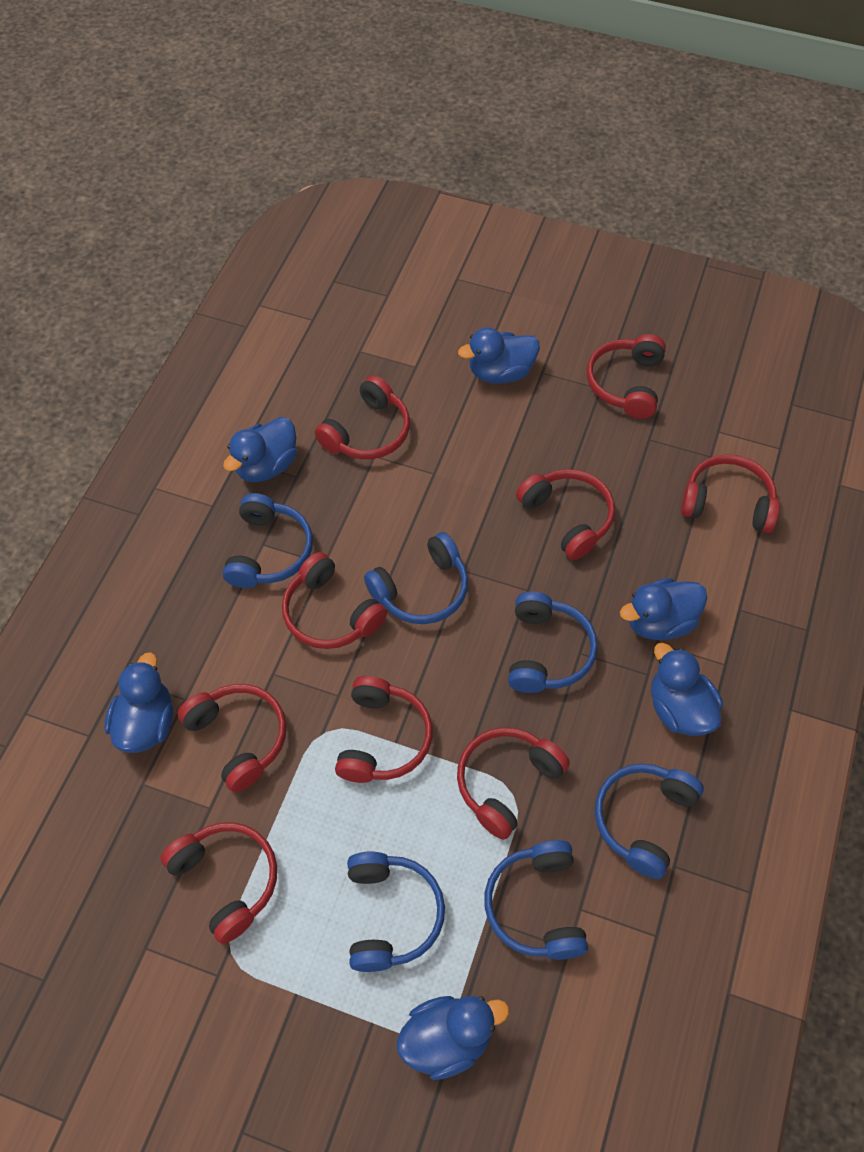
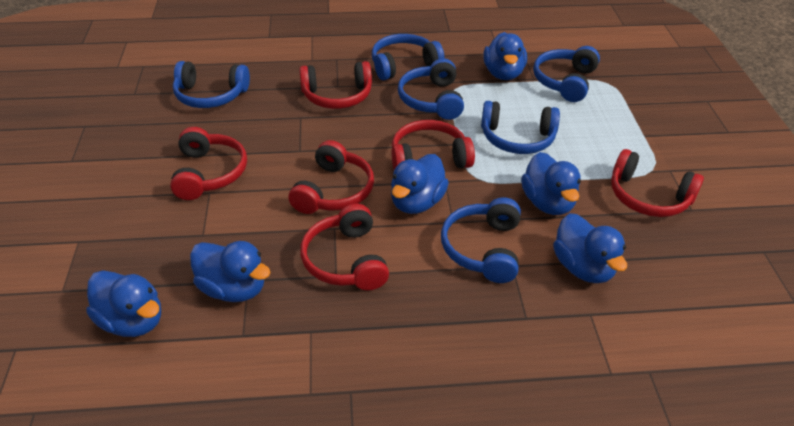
red headphones: 9 -> 6

